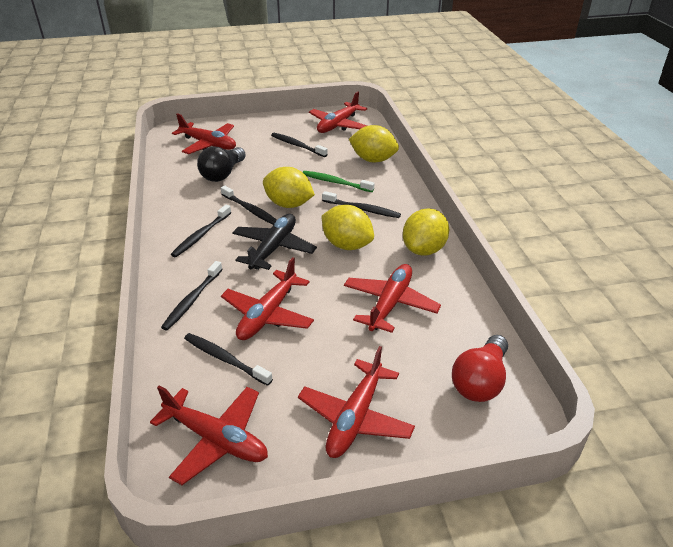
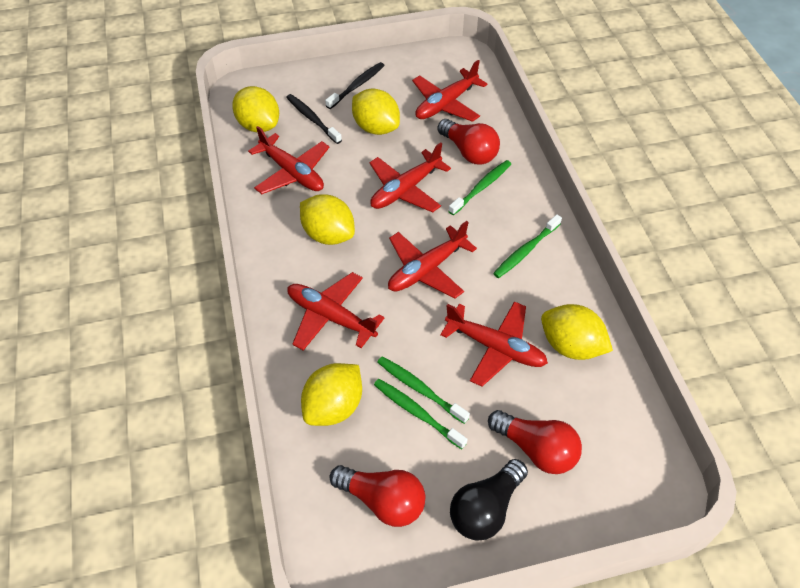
black plane: 1 -> 0
black toothbrush: 6 -> 2
green toothbrush: 1 -> 4
red light bulb: 1 -> 3
yellow lemon: 4 -> 5

